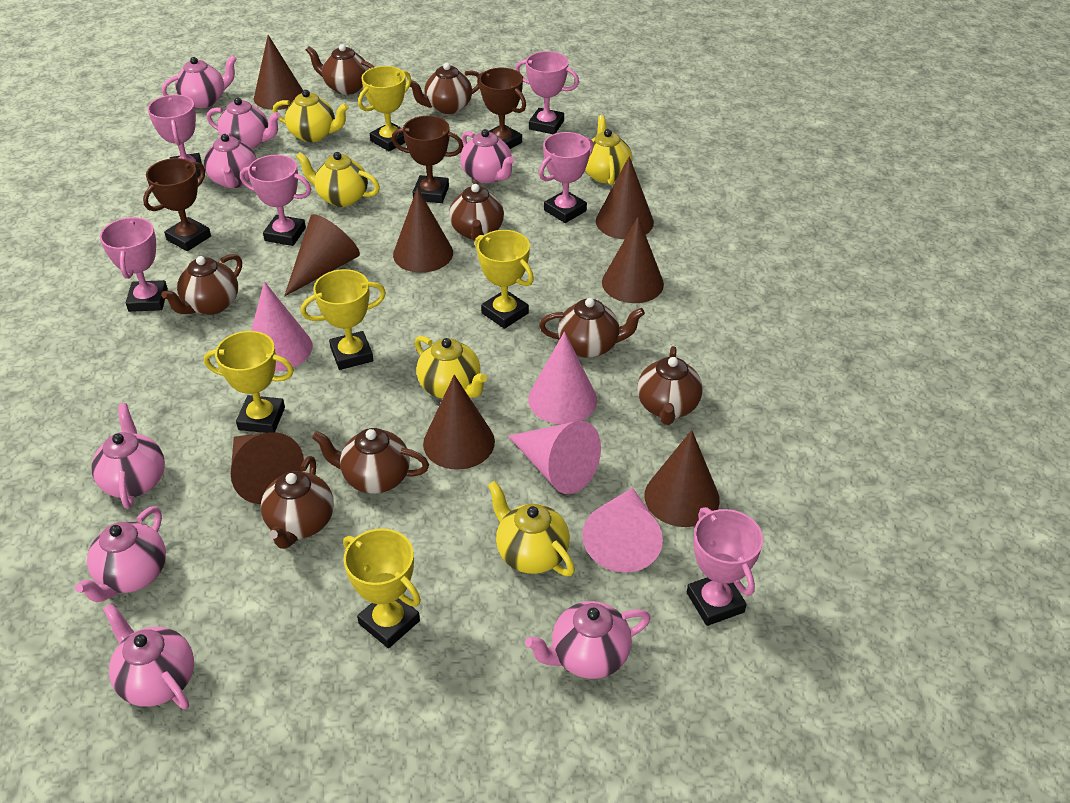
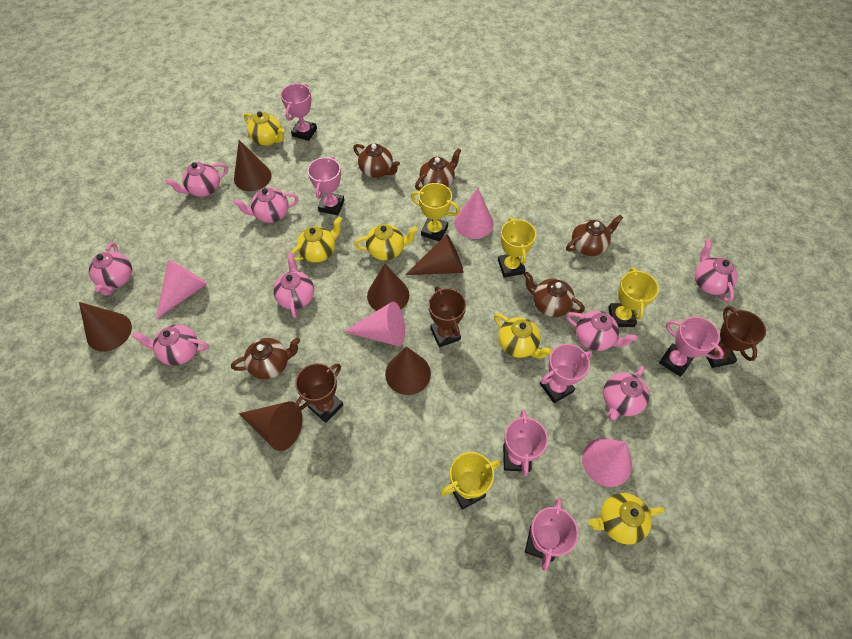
brown cone: 8 -> 6
brown teapot: 8 -> 5
yellow trophy: 5 -> 4

